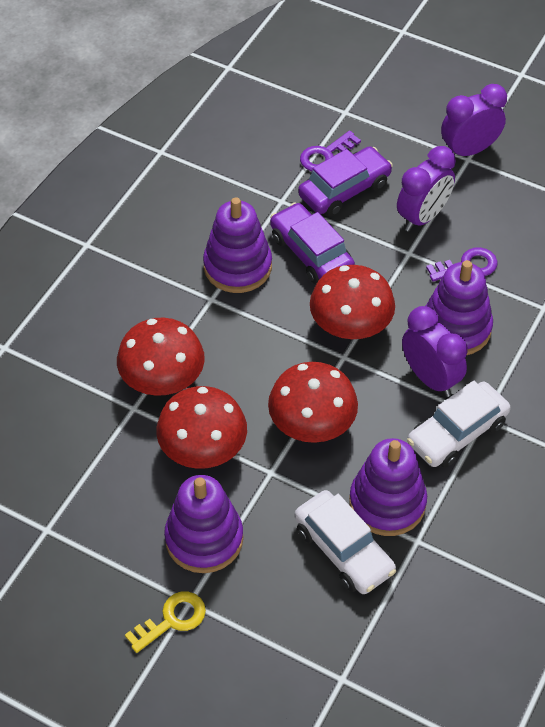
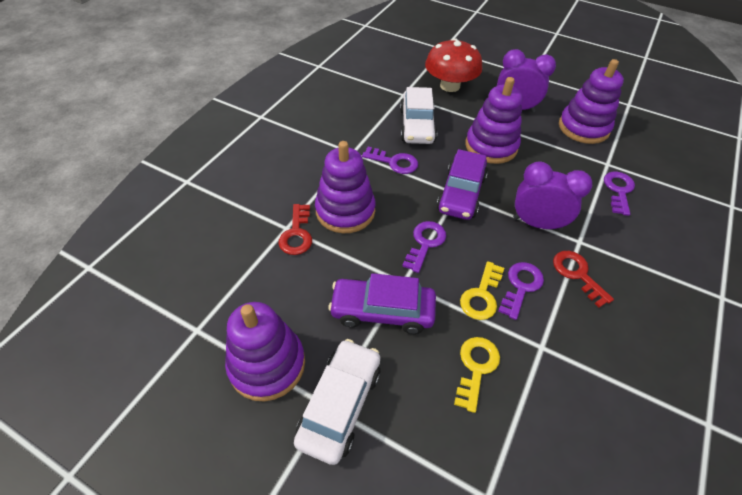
purple clock: 3 -> 2
purple key: 2 -> 4
red key: 0 -> 2
red mushroom: 4 -> 1
yellow key: 1 -> 2

